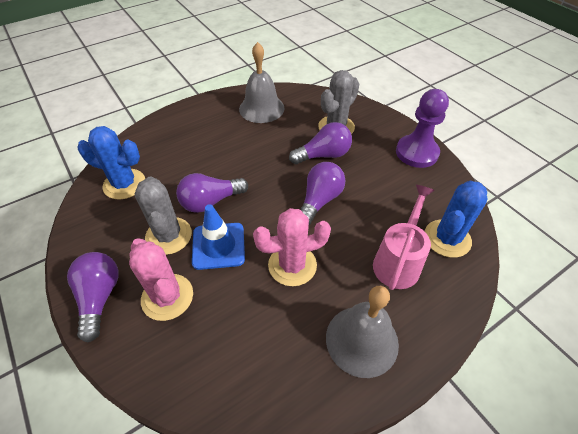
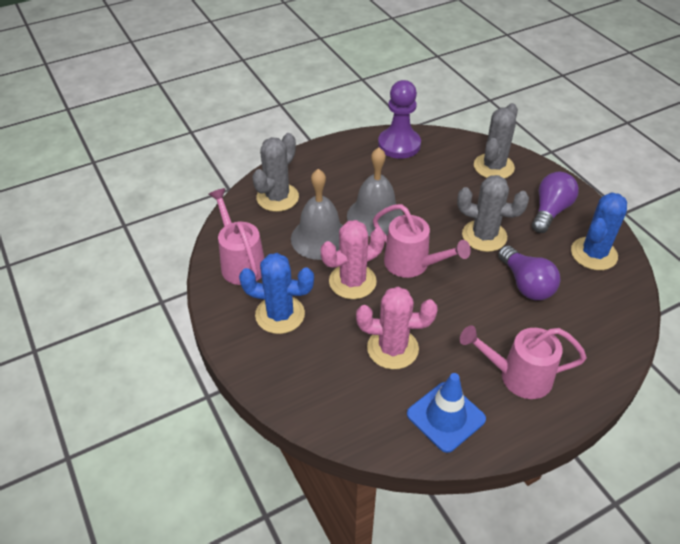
grey cactus: 2 -> 3
pink watering can: 1 -> 3
purple light bulb: 4 -> 2

